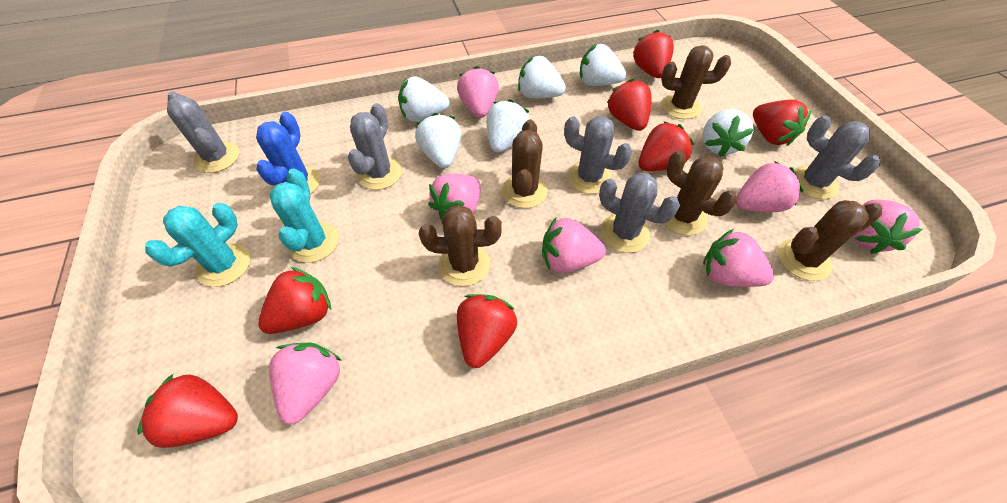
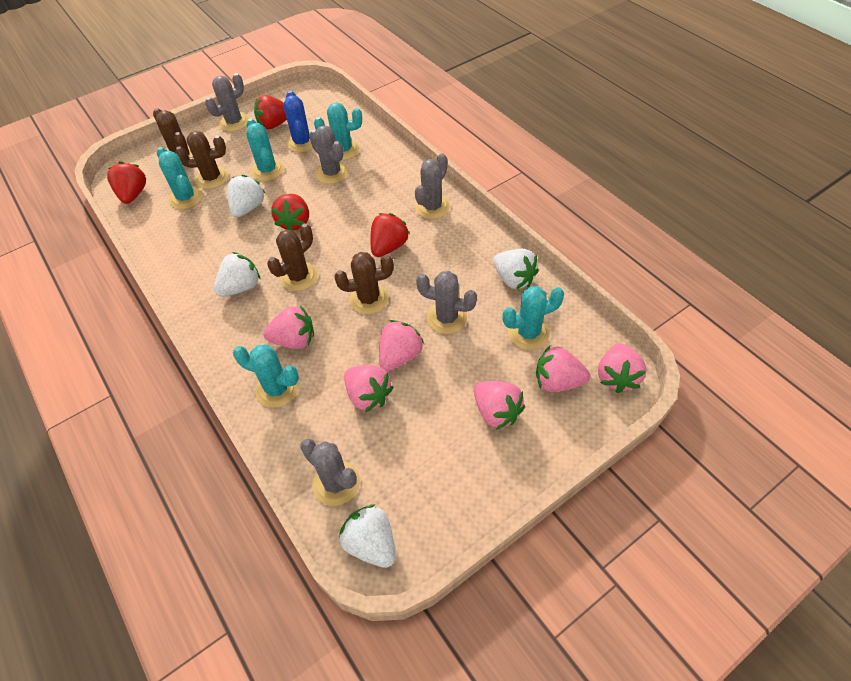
brown cactus: 5 -> 4
pink strawberry: 7 -> 6
red strawberry: 7 -> 4
turquoise cactus: 2 -> 5
white strawberry: 6 -> 4

